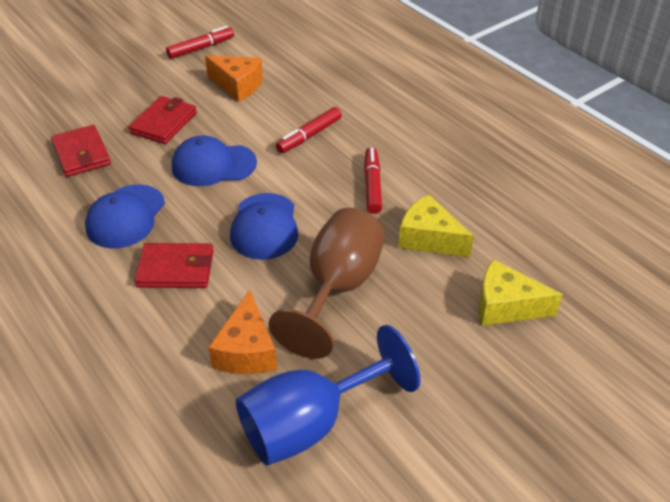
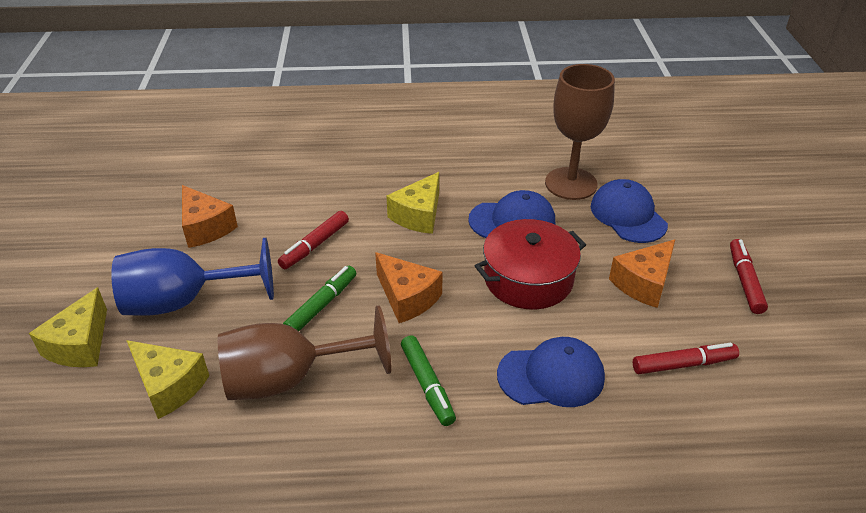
brown goblet: 1 -> 2
green marker: 0 -> 2
orange cheese: 2 -> 3
red pot: 0 -> 1
red wallet: 3 -> 0
yellow cheese: 2 -> 3

